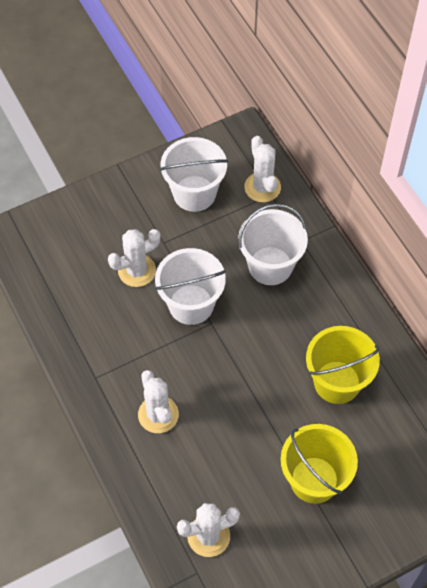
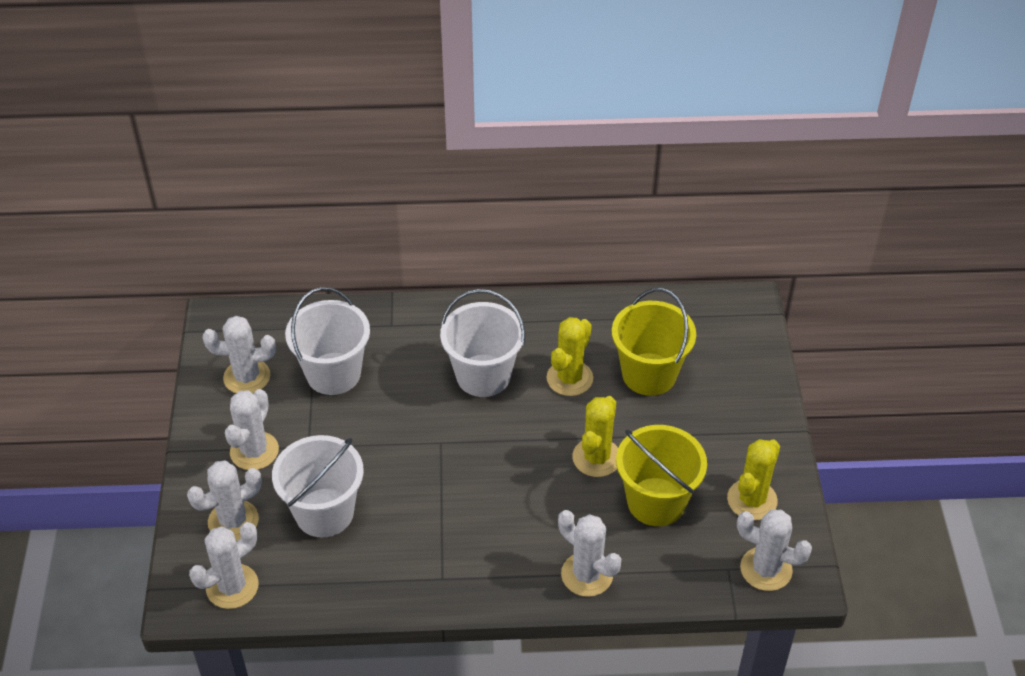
white cactus: 4 -> 6
yellow cactus: 0 -> 3

